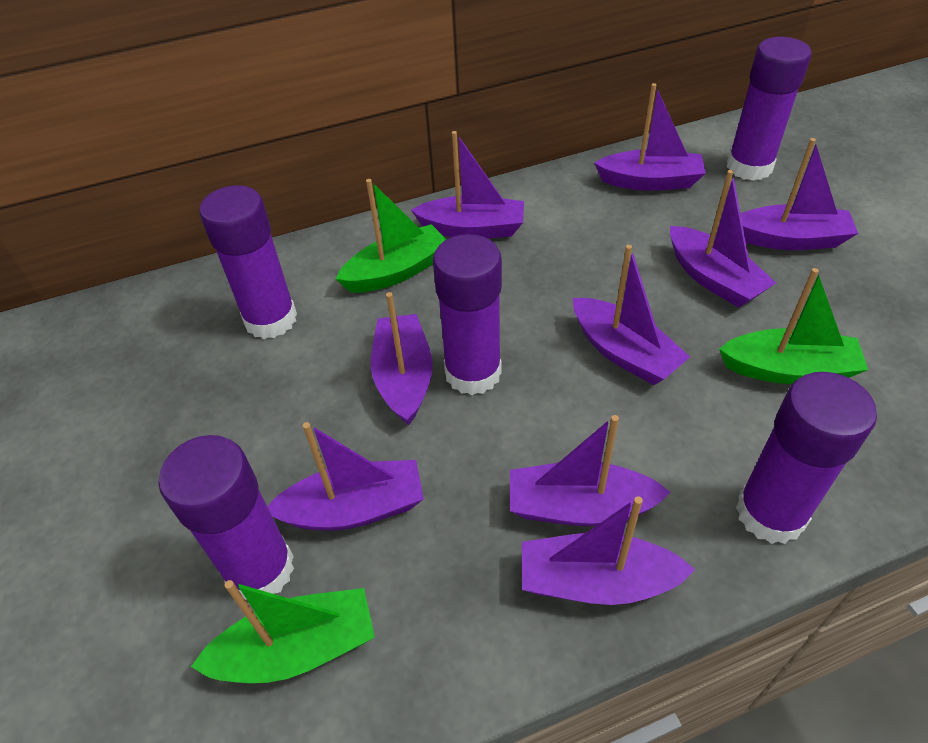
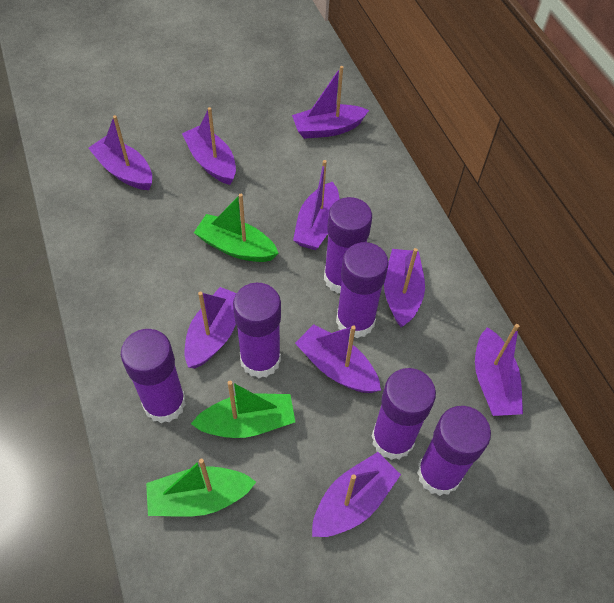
purple glue stick: 5 -> 6

